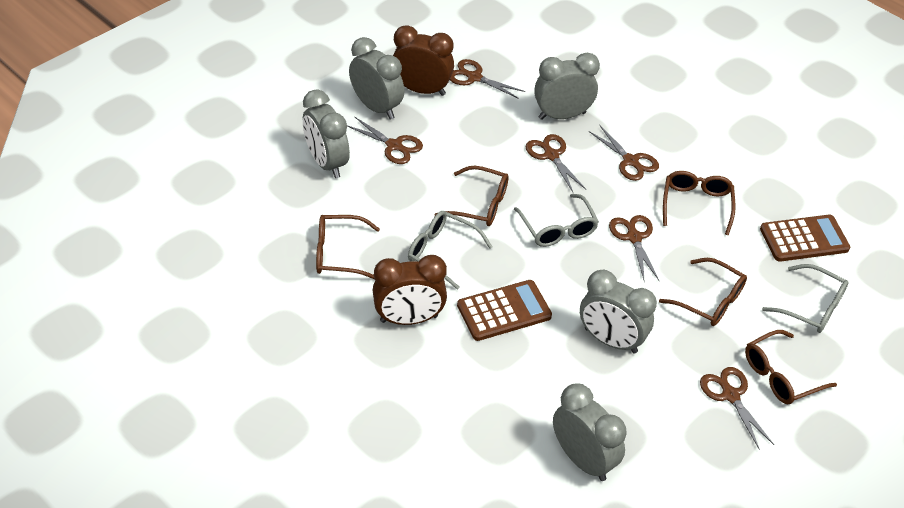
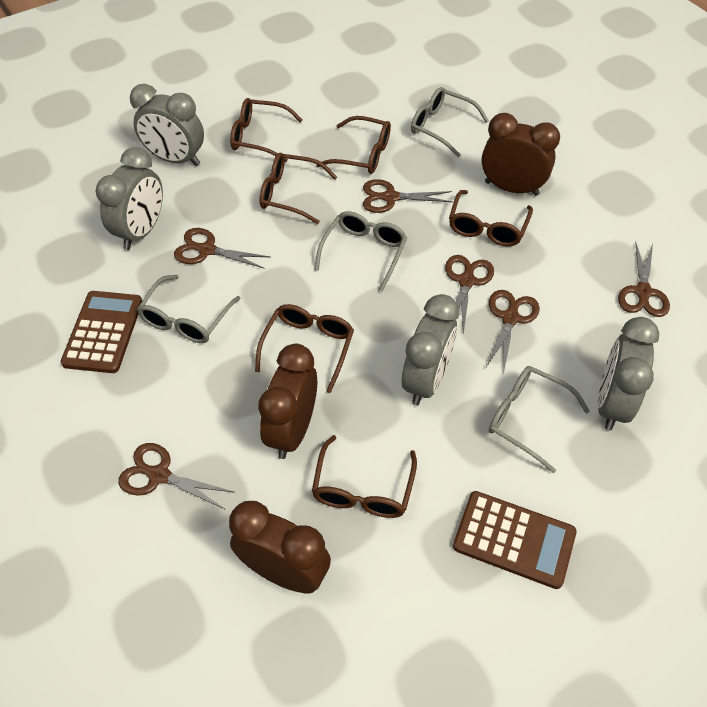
brown clock: 2 -> 3
brown glasses: 5 -> 6
grey clock: 5 -> 4
grey glasses: 3 -> 4

